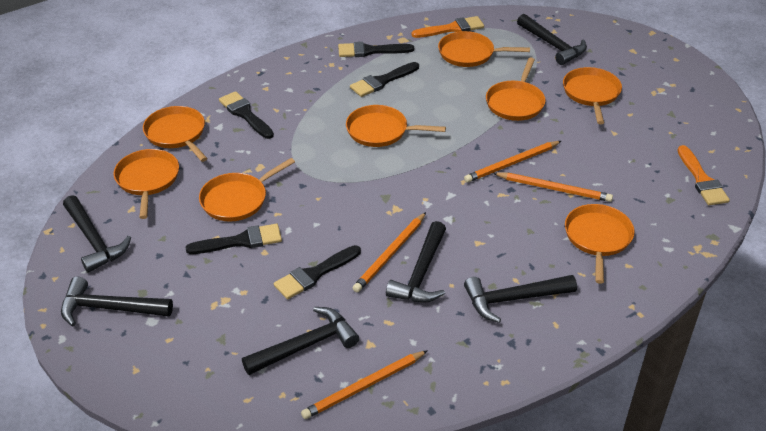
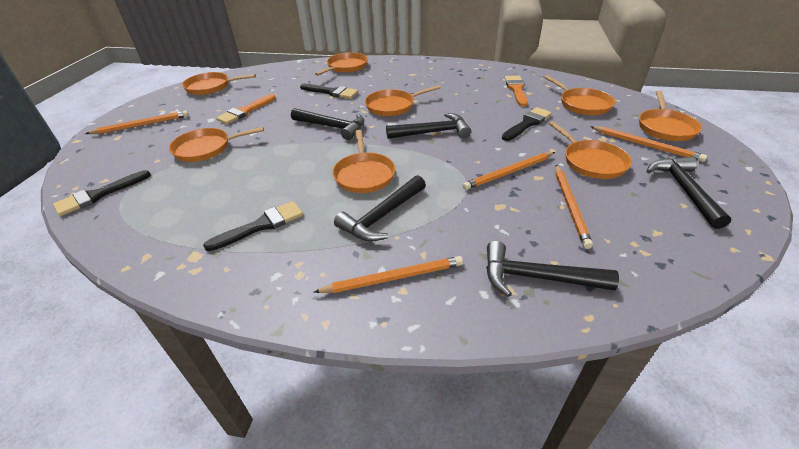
black brush: 5 -> 4
black hammer: 6 -> 5
orange pencil: 4 -> 5

